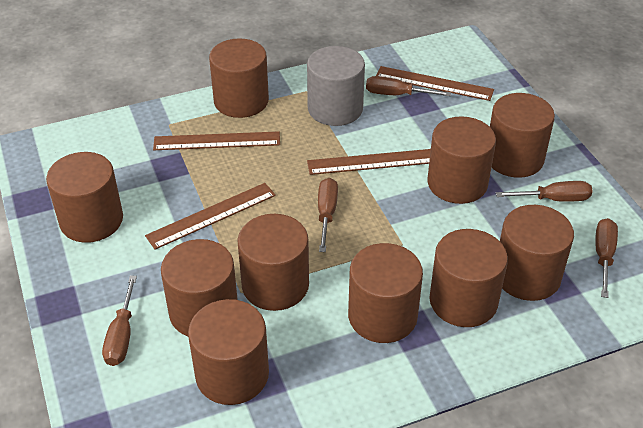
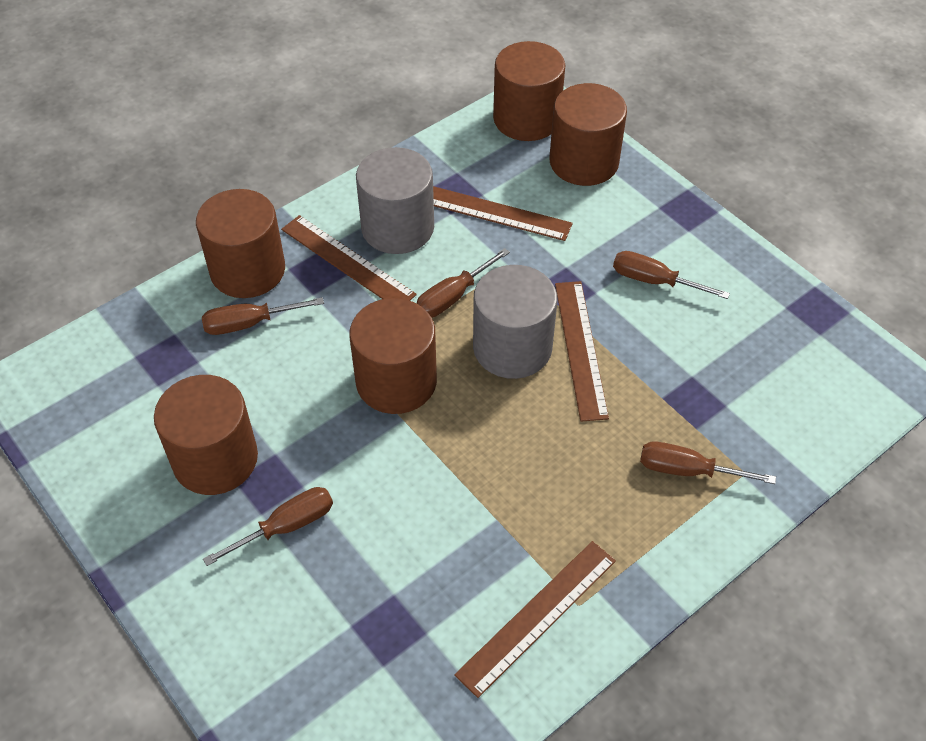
brown cylinder: 10 -> 5
grey cylinder: 1 -> 2

